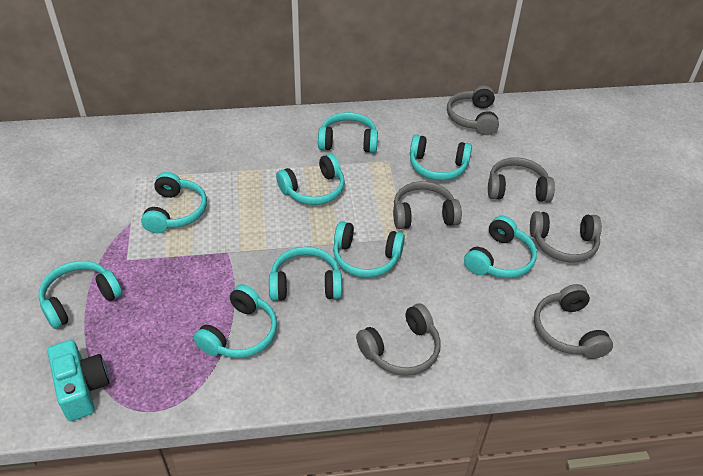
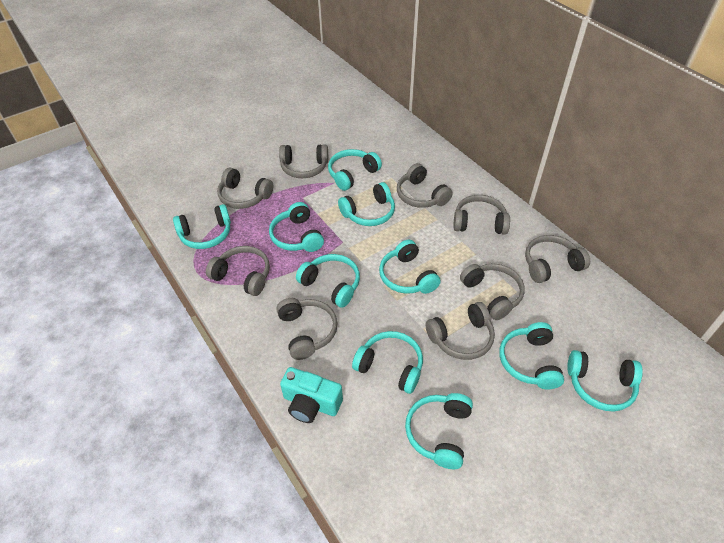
grey headphones: 6 -> 9
turquoise headphones: 9 -> 10

